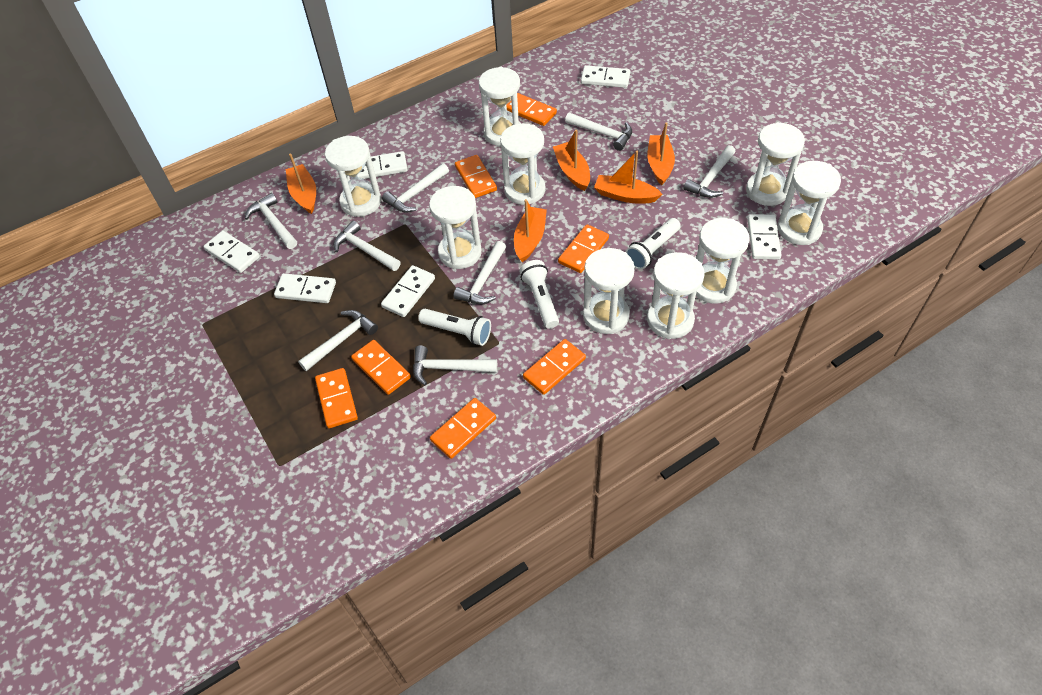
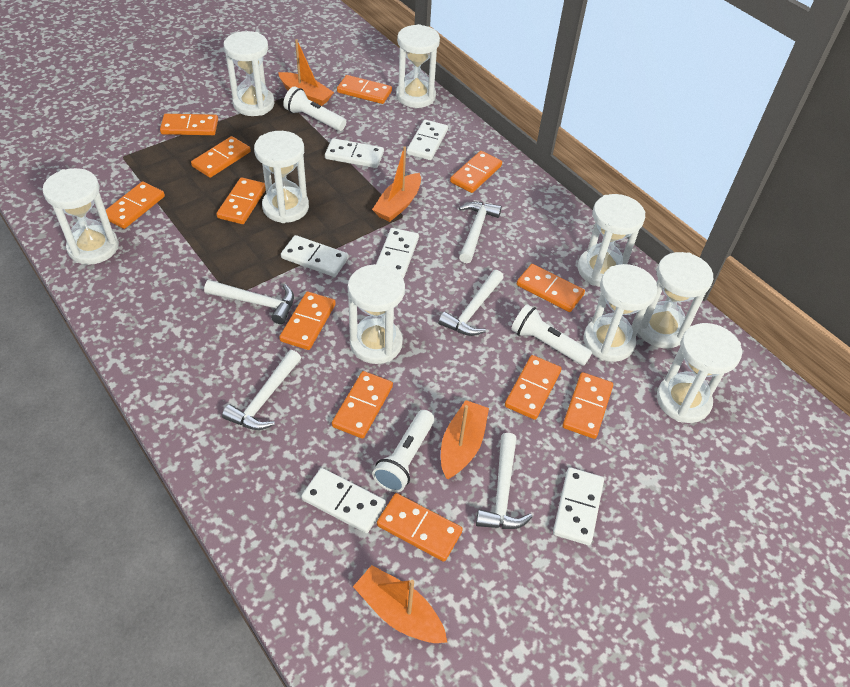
orange boat: 5 -> 4
orange domino: 7 -> 12
white hammer: 8 -> 5

